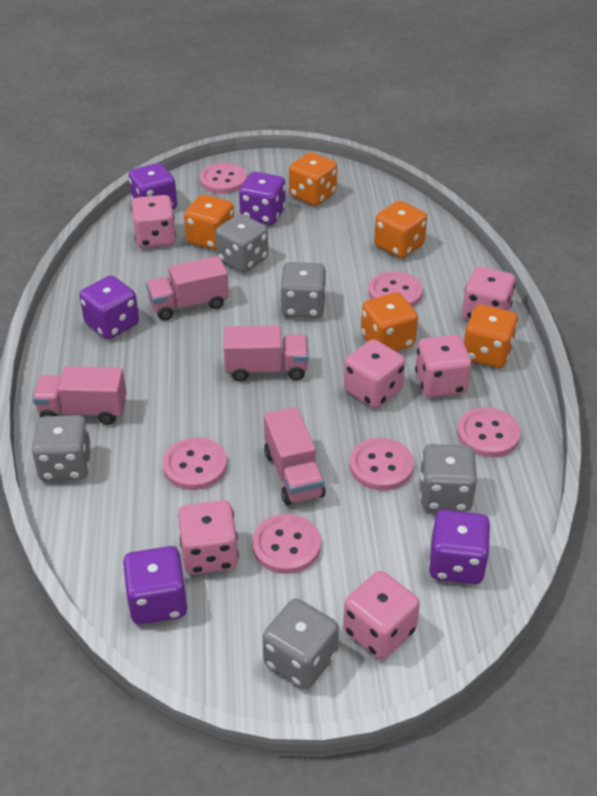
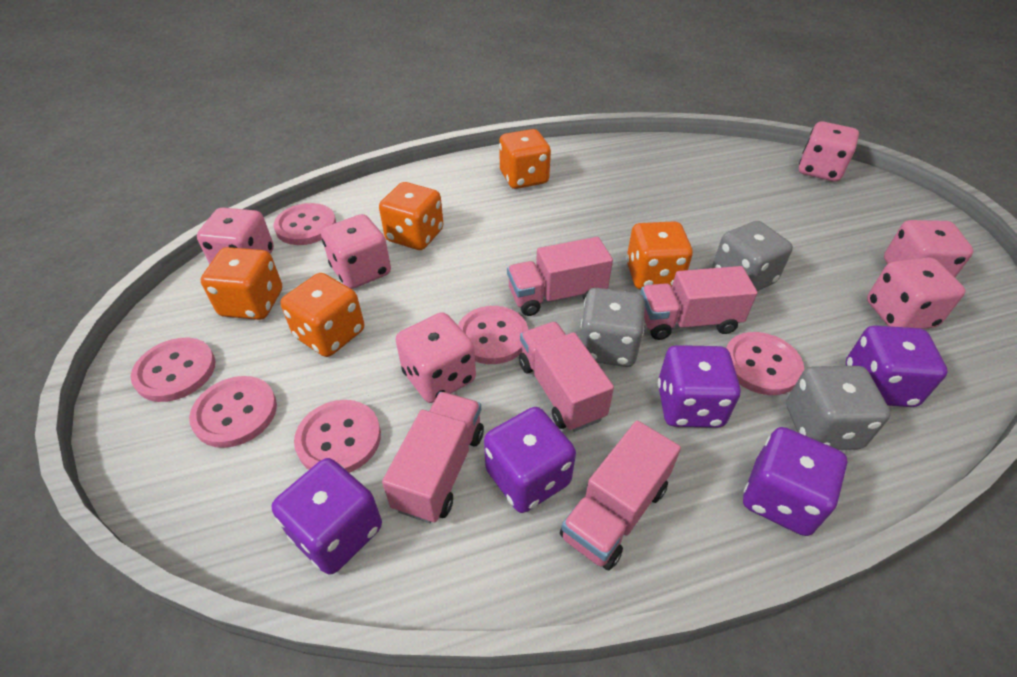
grey dice: 5 -> 3
pink truck: 4 -> 5

